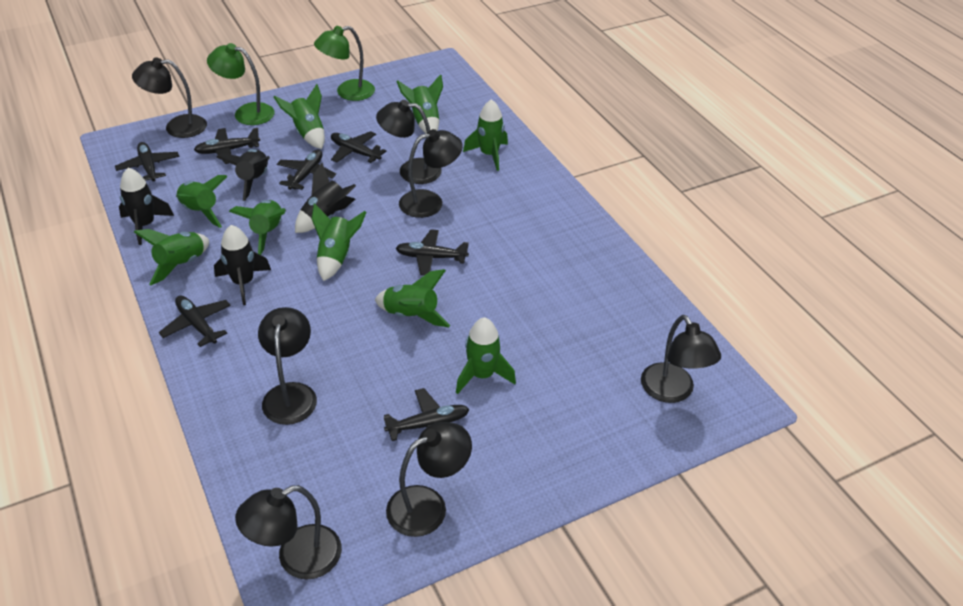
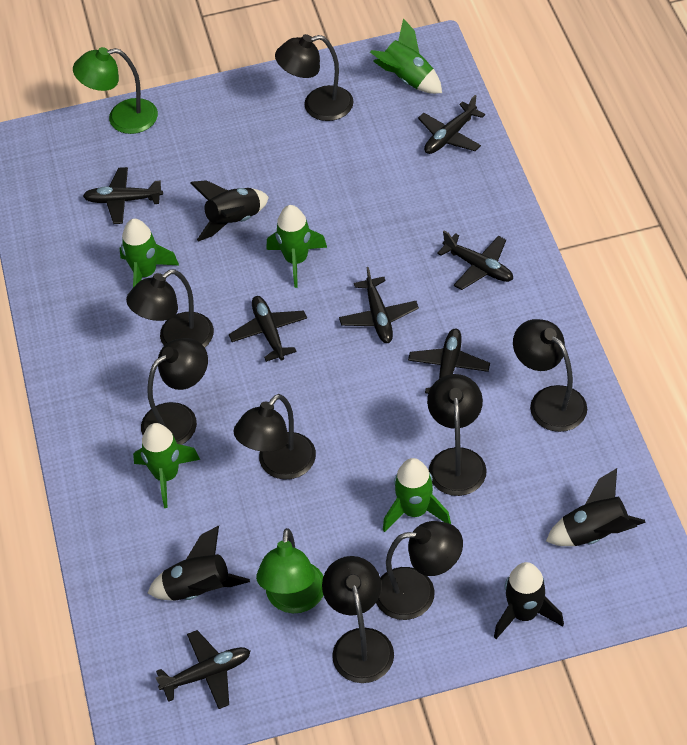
black lamp: 7 -> 8
green rocket: 9 -> 5

